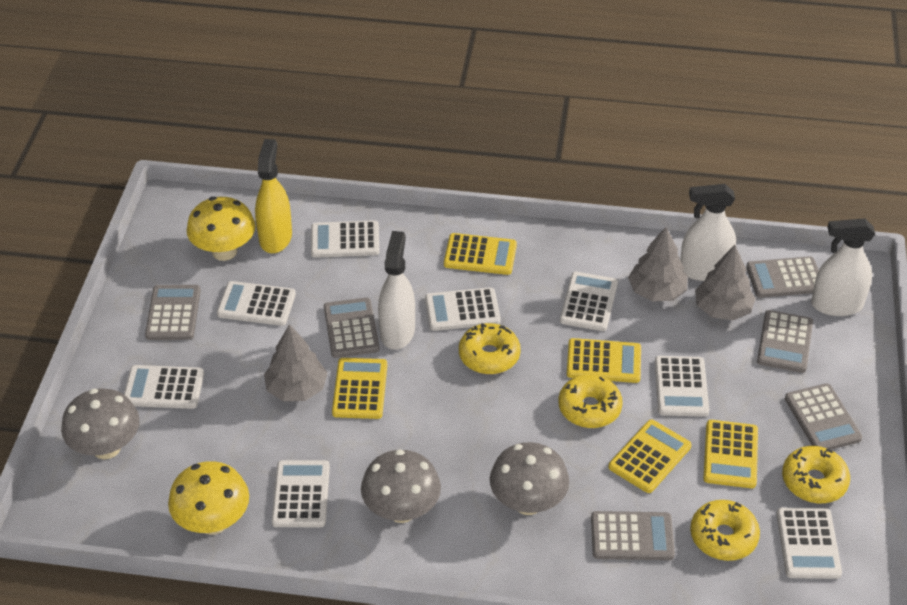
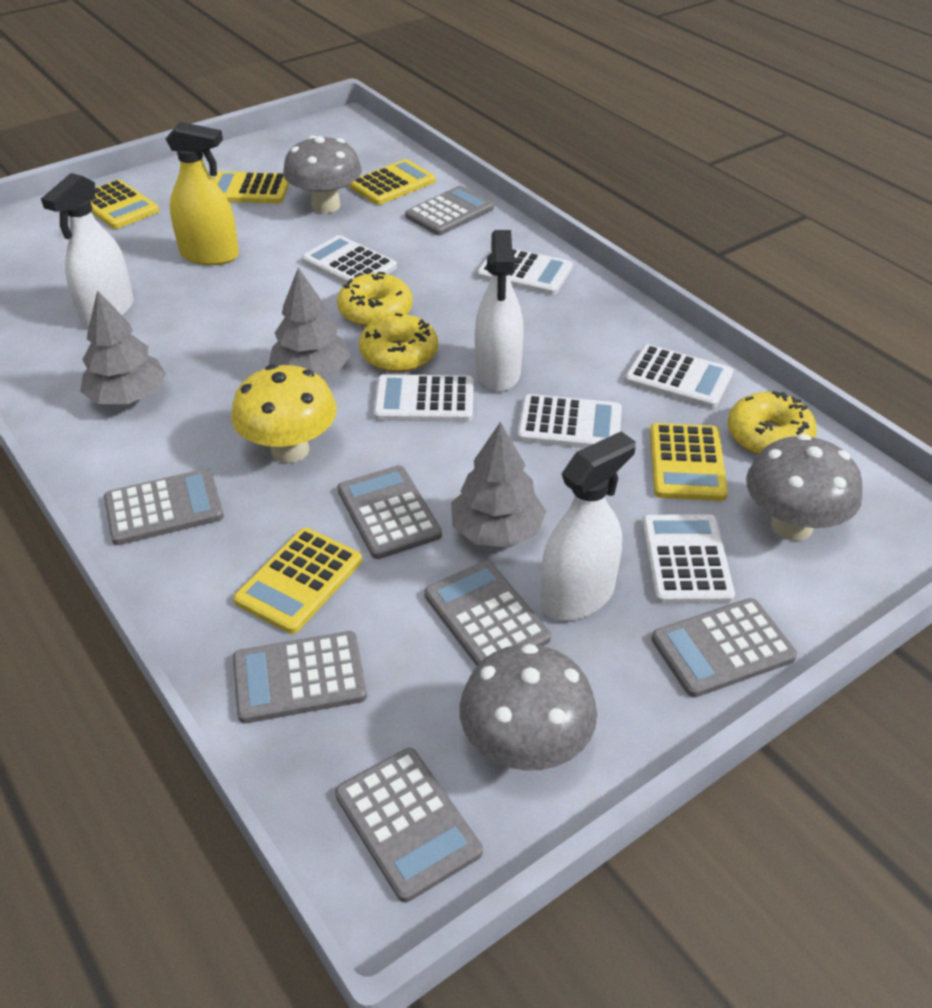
grey calculator: 6 -> 7
white calculator: 8 -> 6
yellow donut: 4 -> 3
yellow mushroom: 2 -> 1

